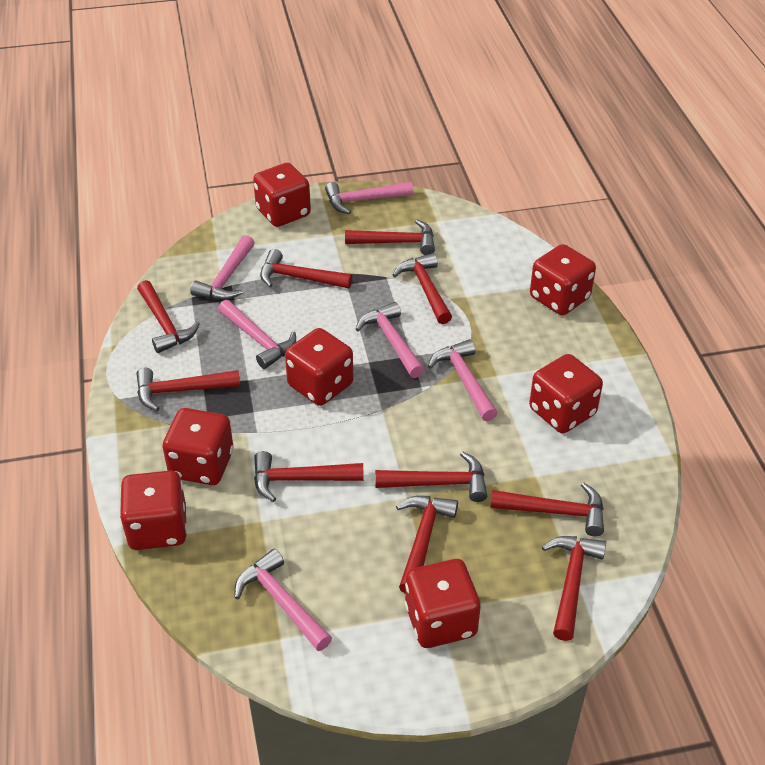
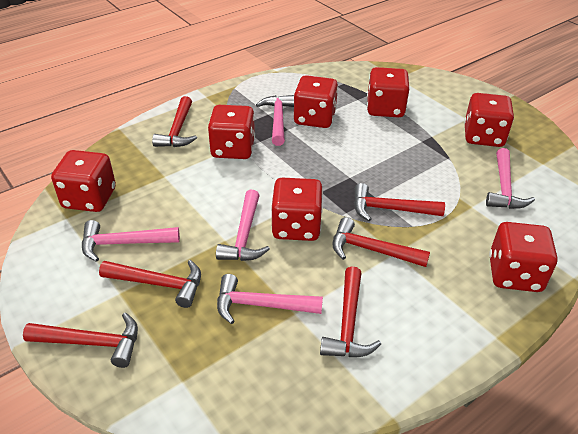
pink hammer: 6 -> 5
red hammer: 10 -> 6

